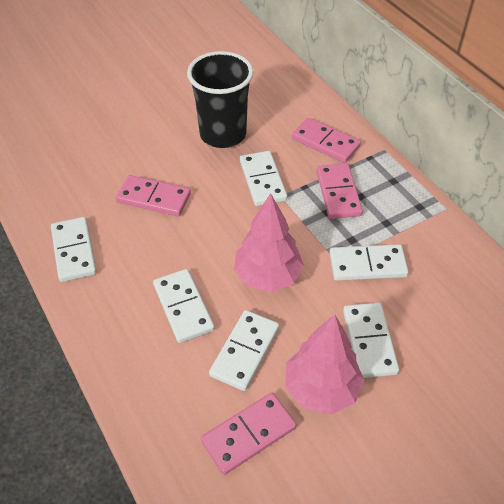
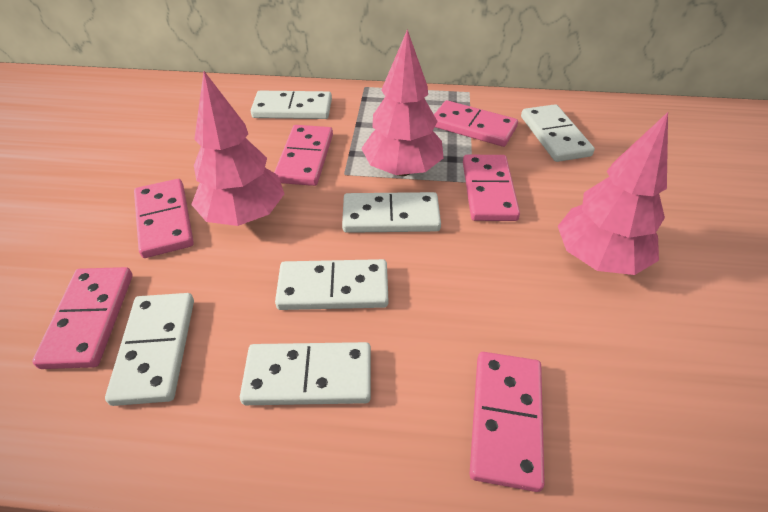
black cup: 1 -> 0
pink domino: 4 -> 6
pink tree: 2 -> 3

